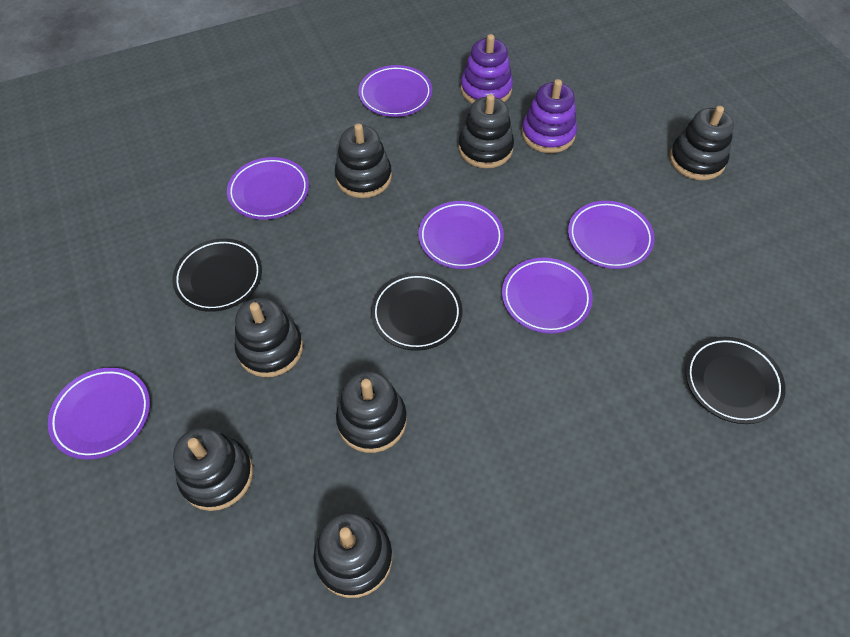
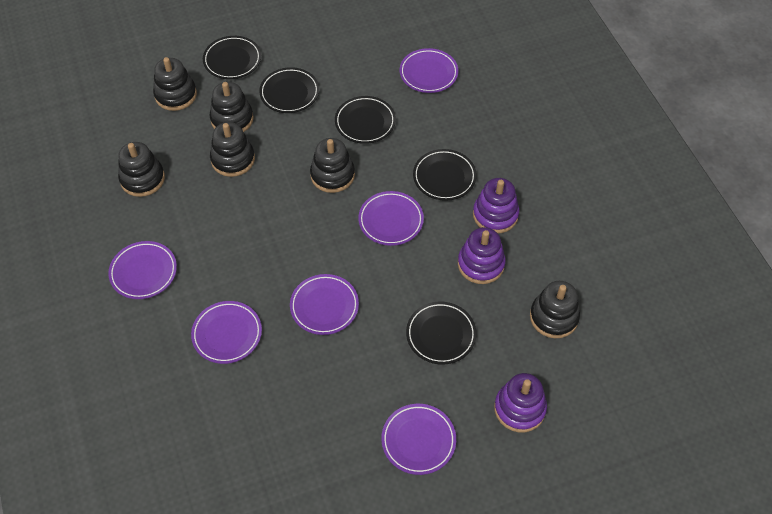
black plate: 3 -> 5
black stacking toy: 7 -> 6
purple stacking toy: 2 -> 3

